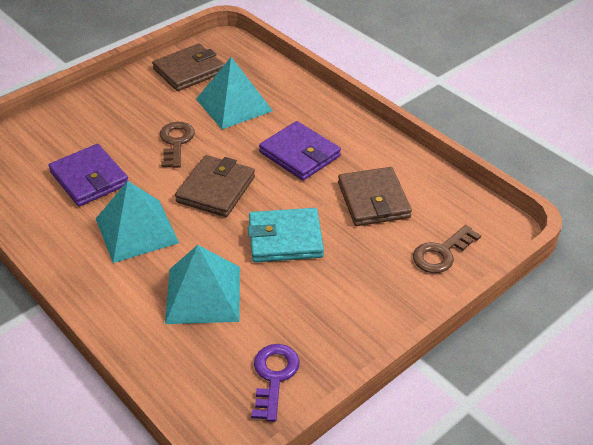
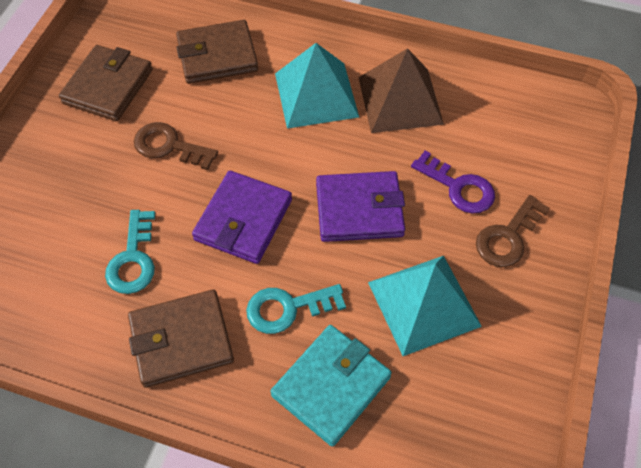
brown pyramid: 0 -> 1
turquoise key: 0 -> 2
turquoise pyramid: 3 -> 2

